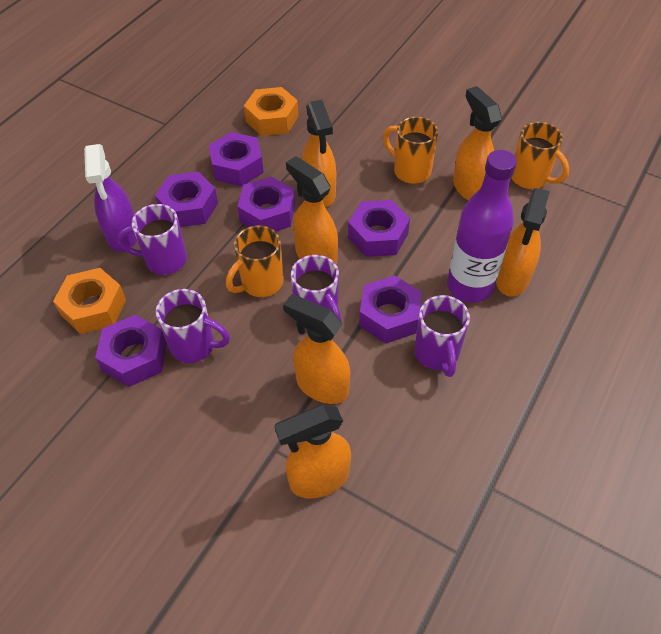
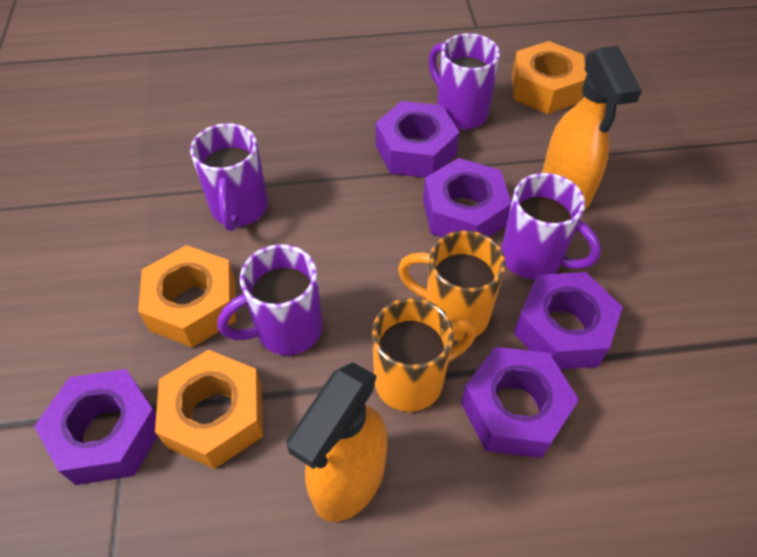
orange mug: 3 -> 2
orange nut: 2 -> 3
orange spray bottle: 6 -> 2
purple bottle: 1 -> 0
purple nut: 6 -> 5
purple spray bottle: 1 -> 0

